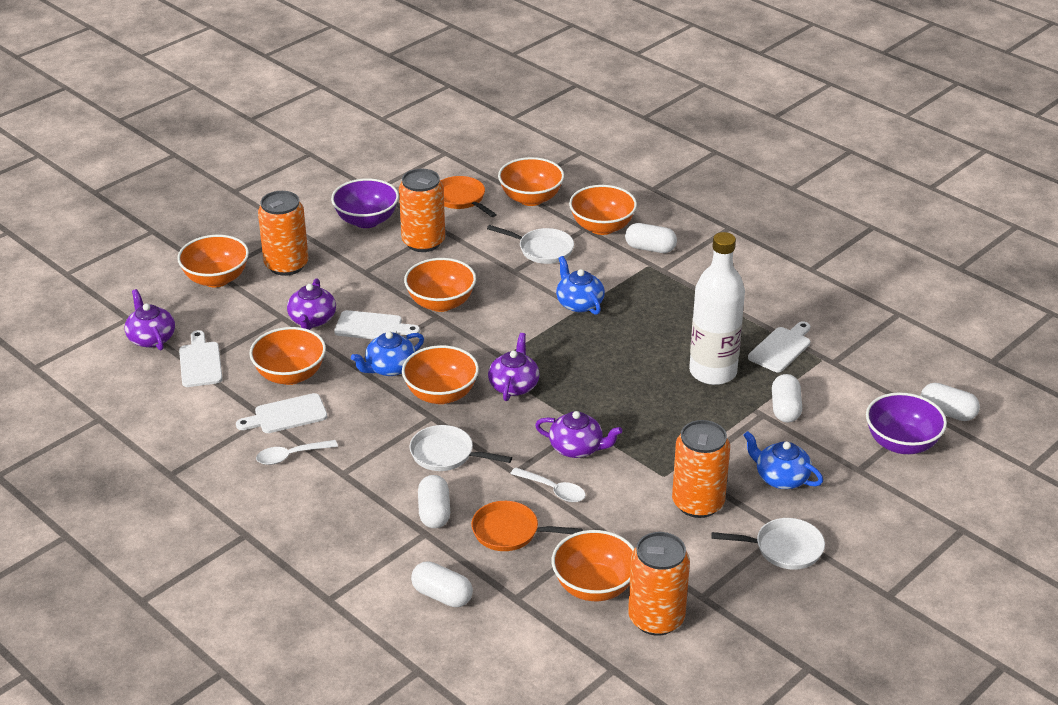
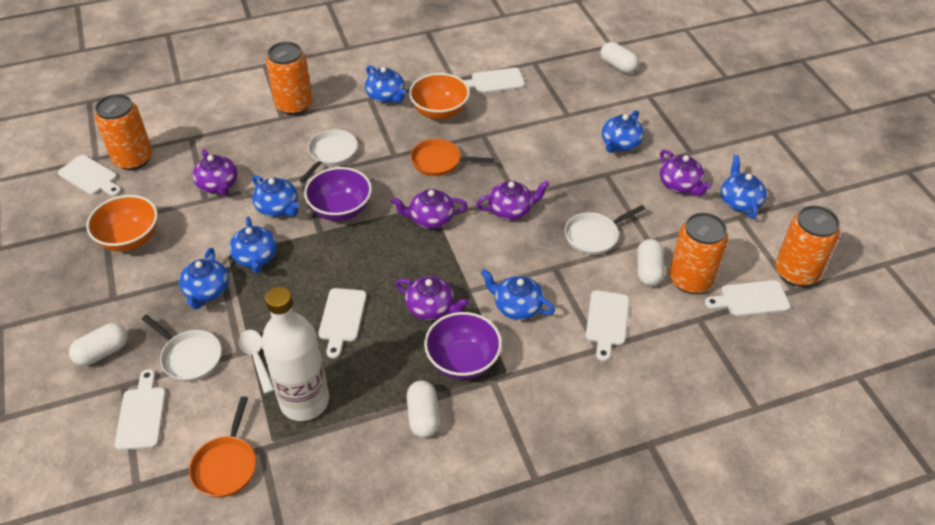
blue teapot: 3 -> 7
orange bowl: 7 -> 2
purple teapot: 4 -> 5
white capsule: 5 -> 4
white cutting board: 4 -> 6
white spoon: 2 -> 1

